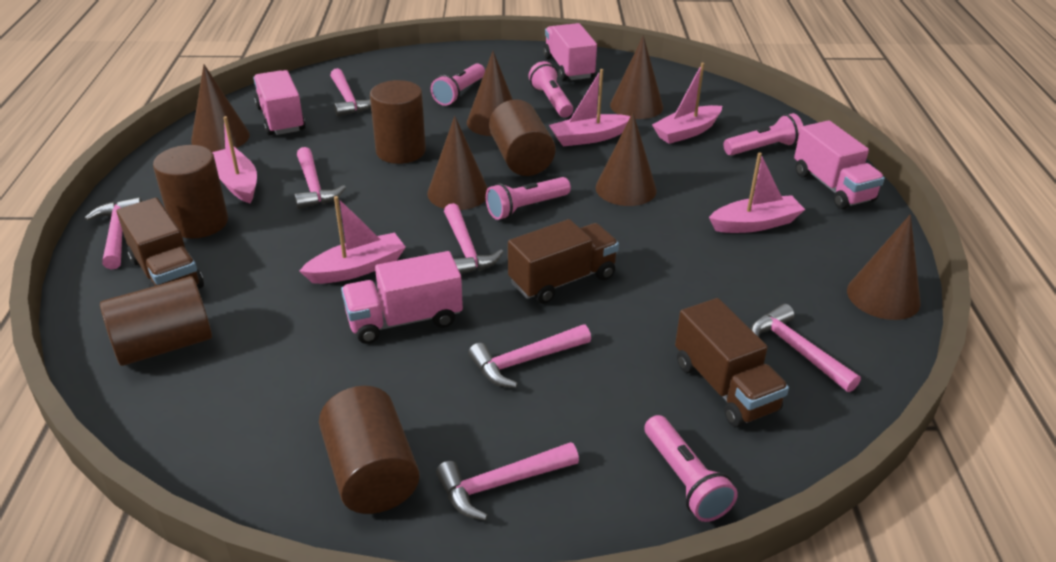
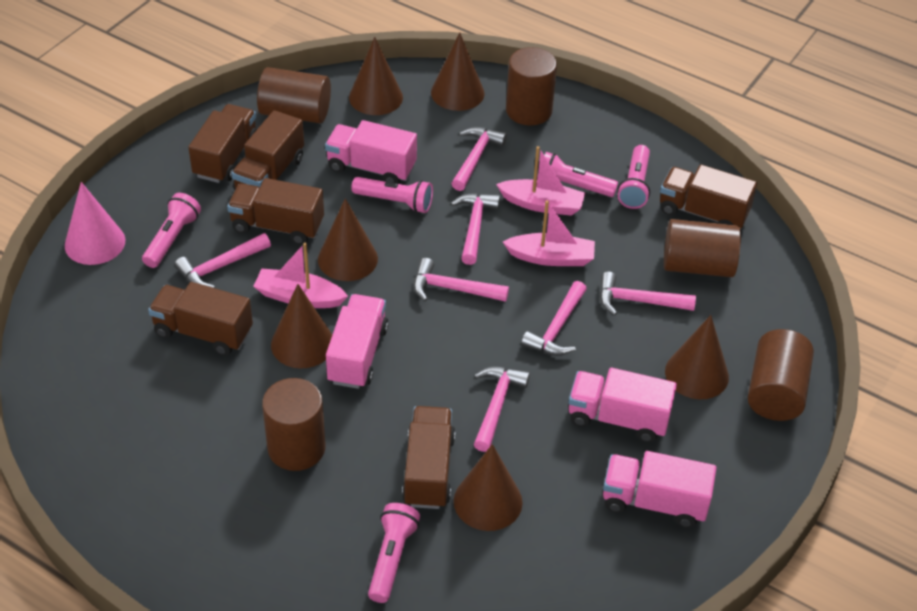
brown truck: 3 -> 6
pink boat: 5 -> 3
pink cone: 0 -> 1

